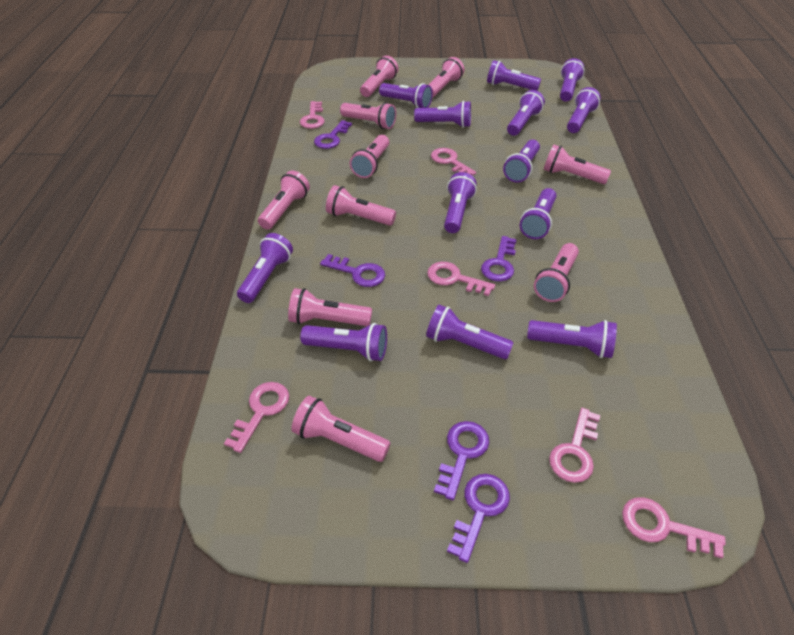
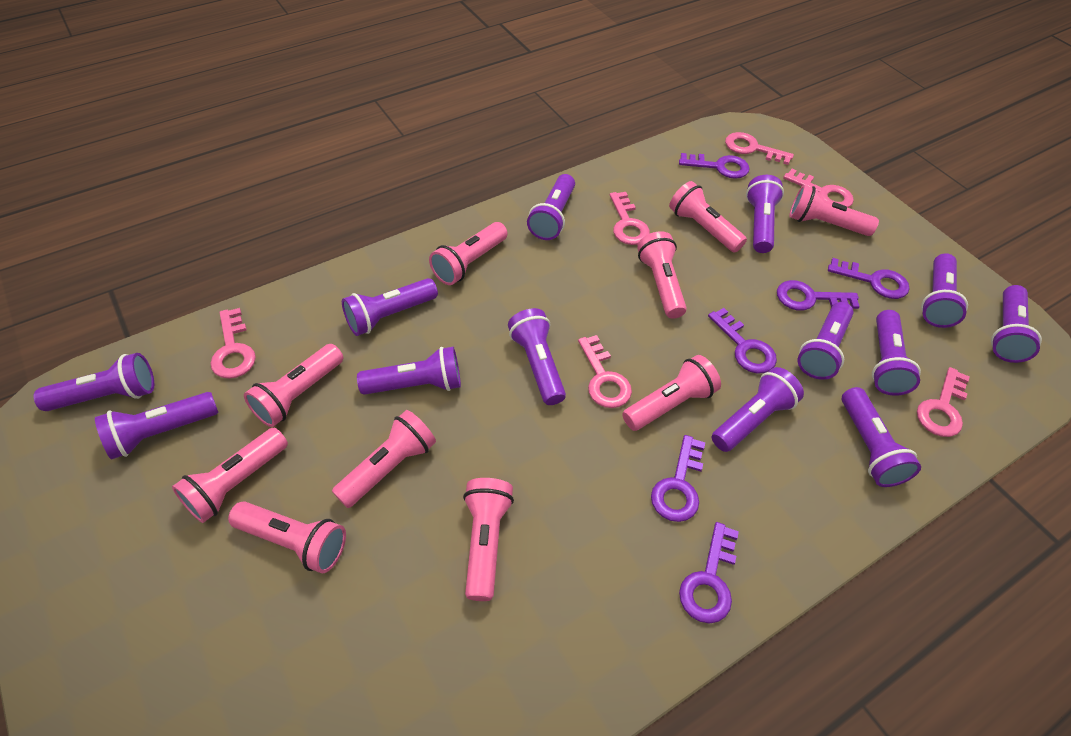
purple key: 5 -> 6

